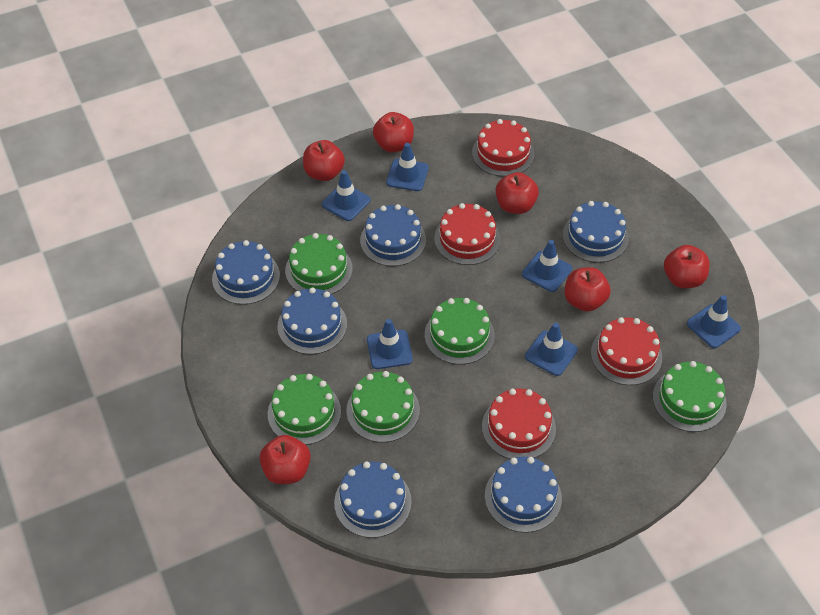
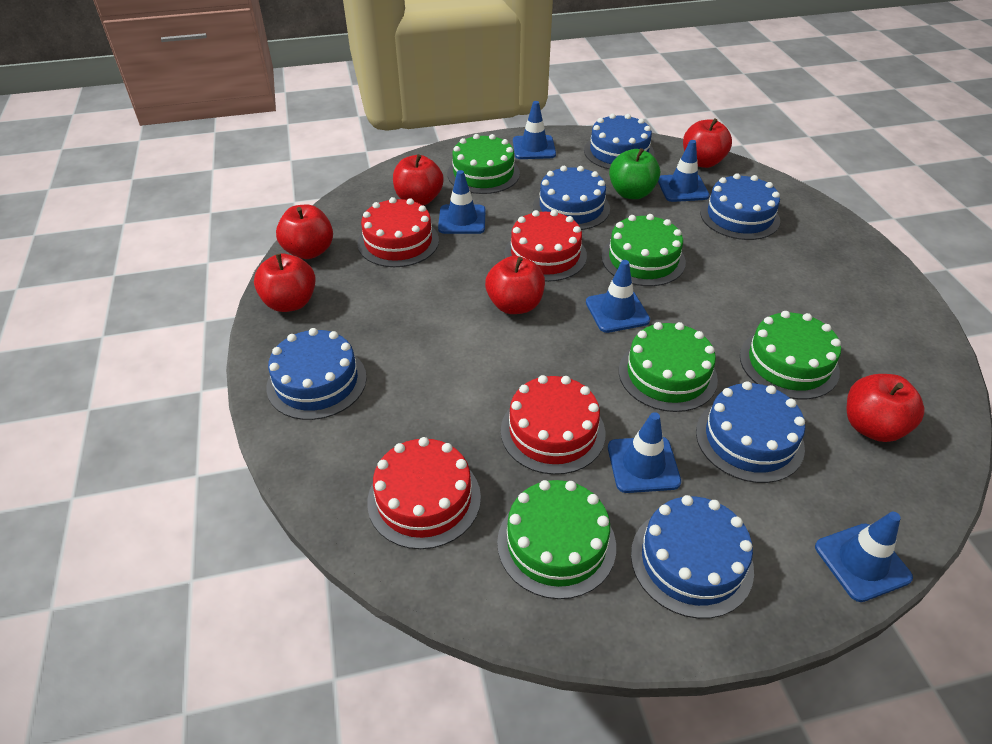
green apple: 0 -> 1

